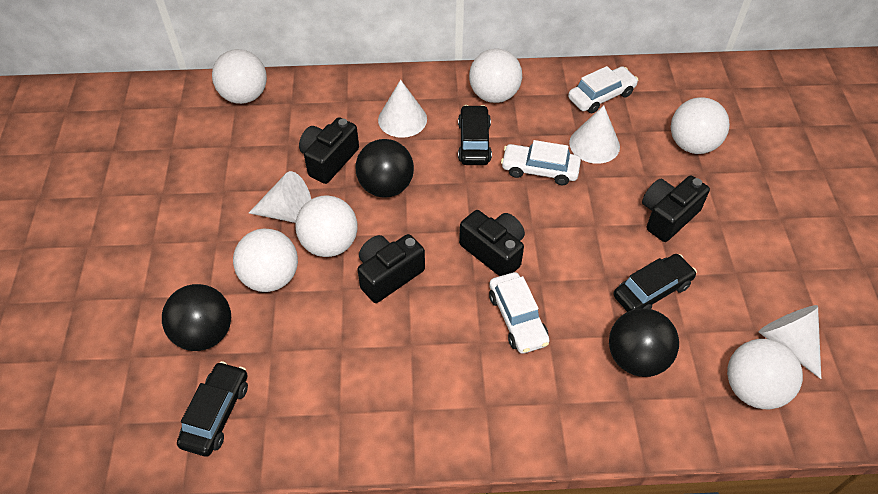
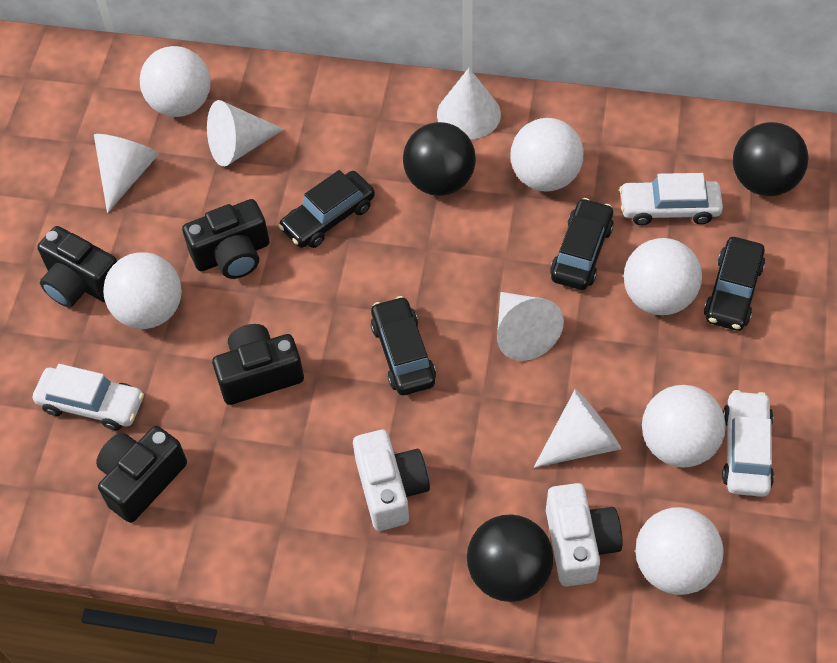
black car: 3 -> 4
white camera: 0 -> 2
white cone: 4 -> 5

